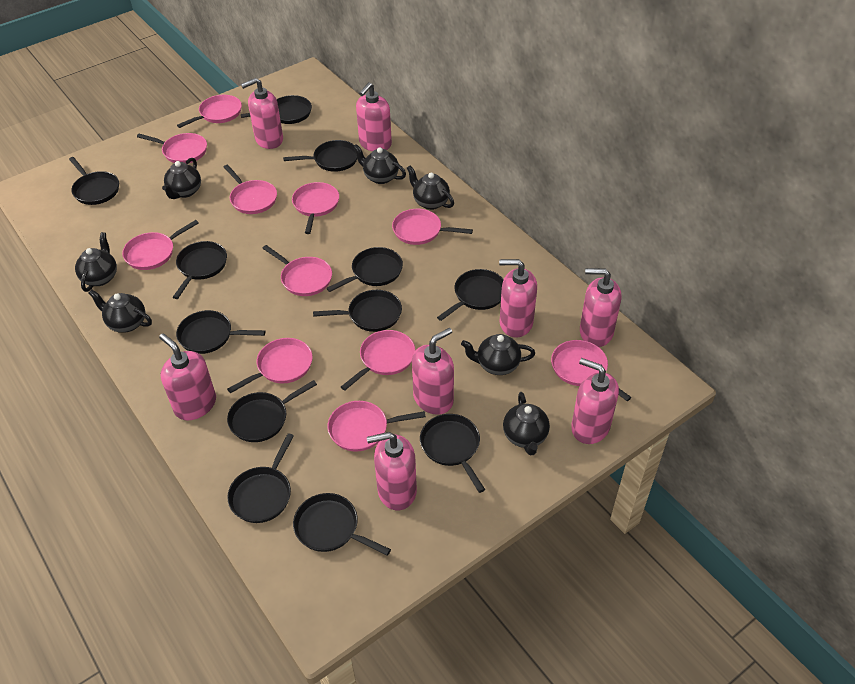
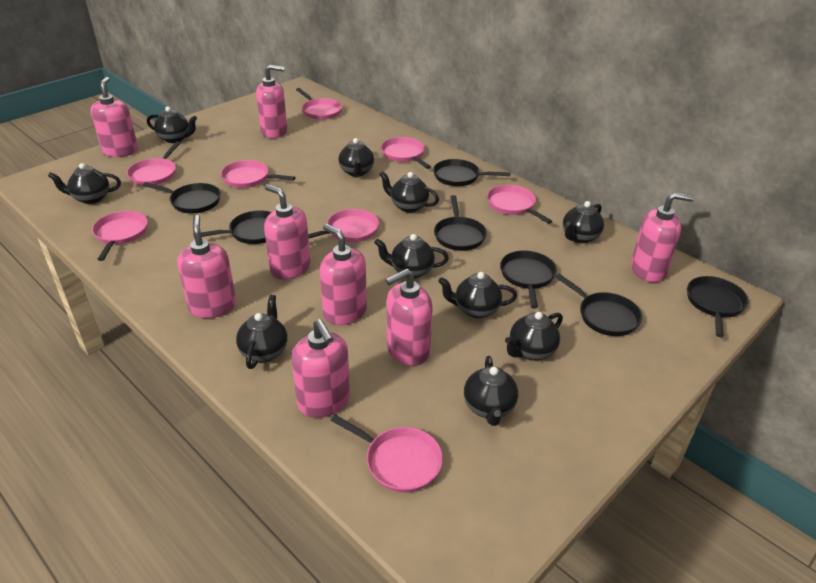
black pan: 12 -> 7
black teapot: 7 -> 10
pink pan: 11 -> 8

